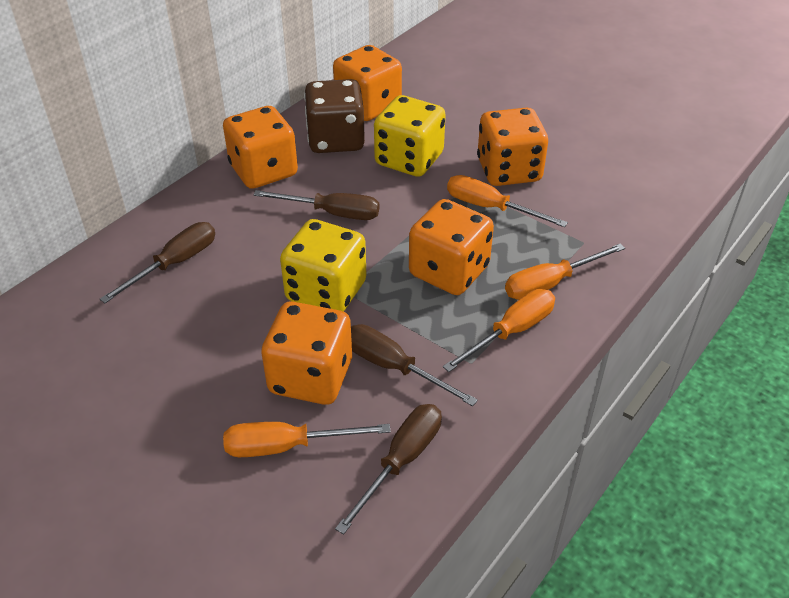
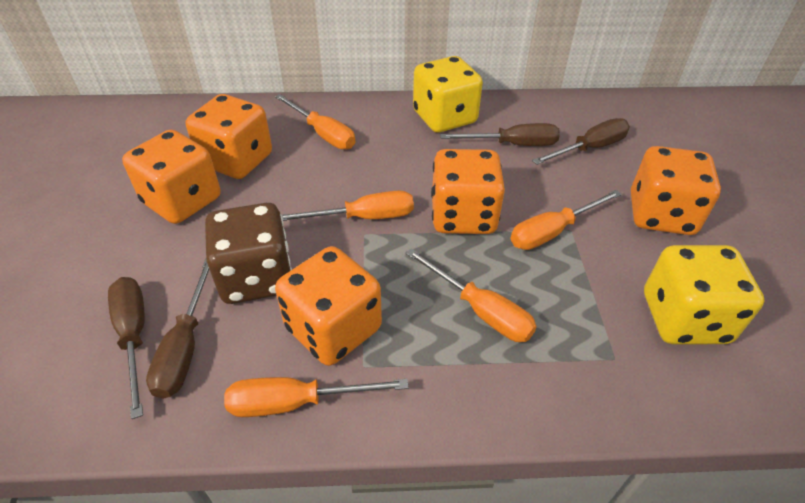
orange screwdriver: 4 -> 5

